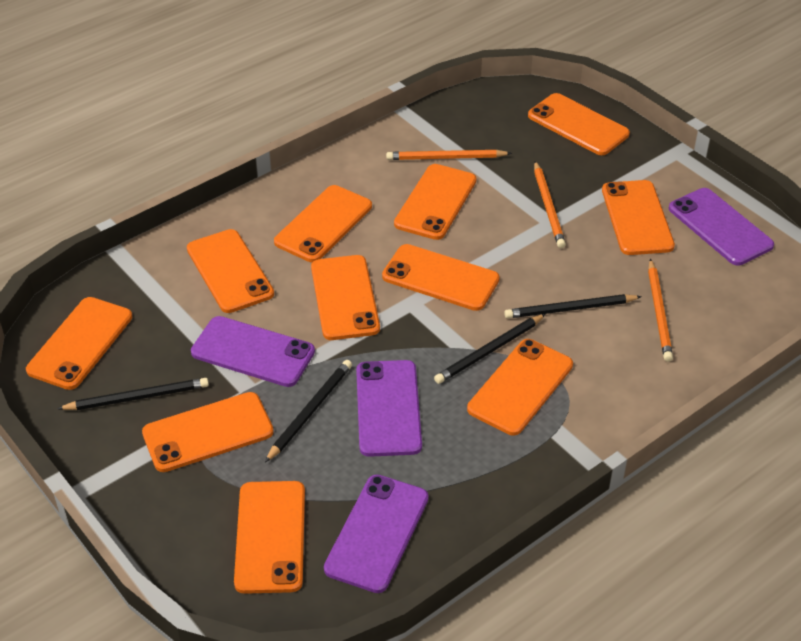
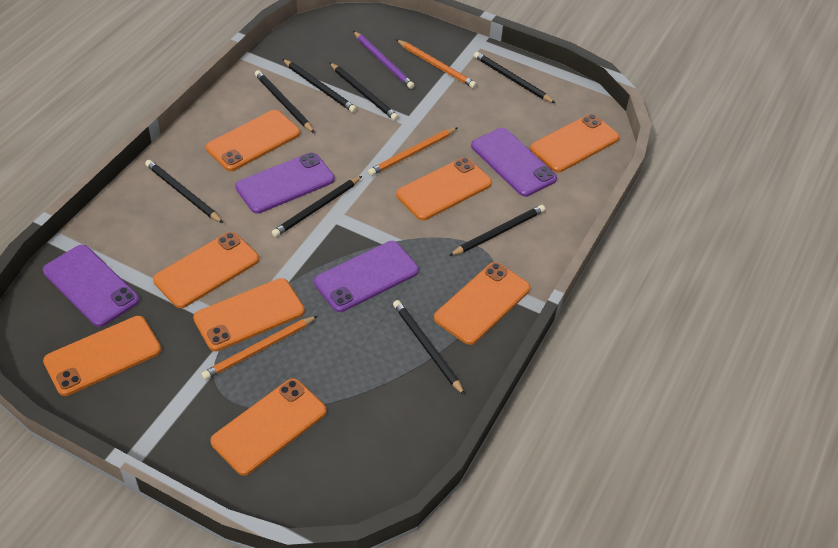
black pencil: 4 -> 8
orange phone: 11 -> 8
purple pencil: 0 -> 1

